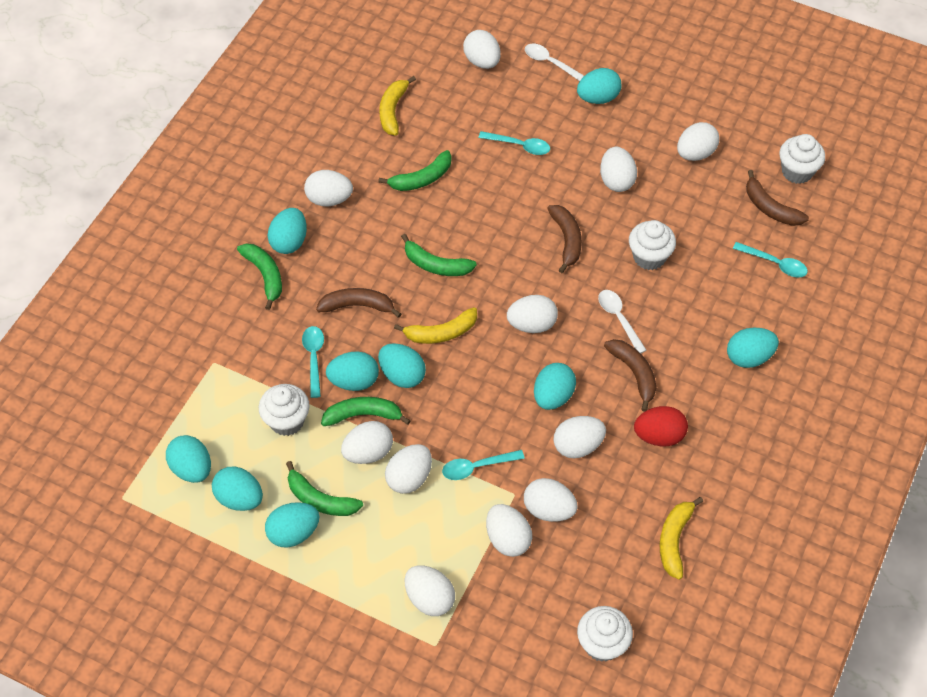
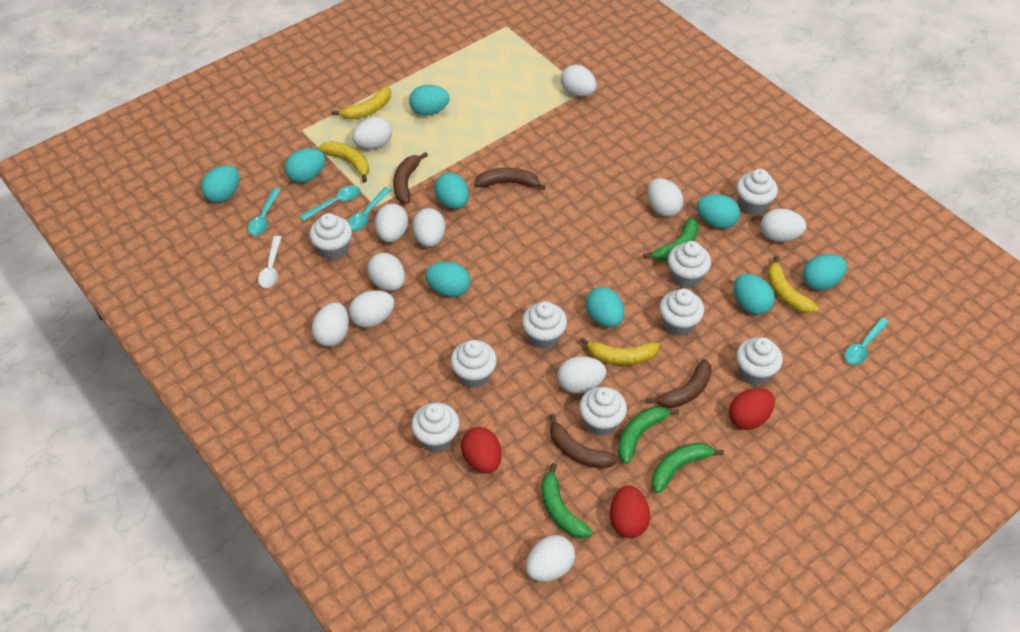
green banana: 5 -> 4
red egg: 1 -> 3
white cupcake: 4 -> 9
white spoon: 2 -> 1
yellow banana: 3 -> 4

